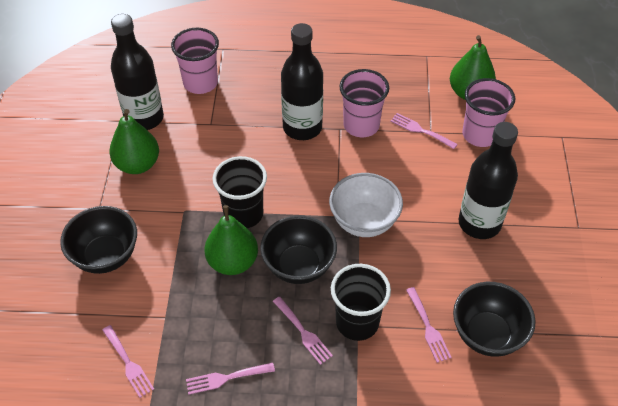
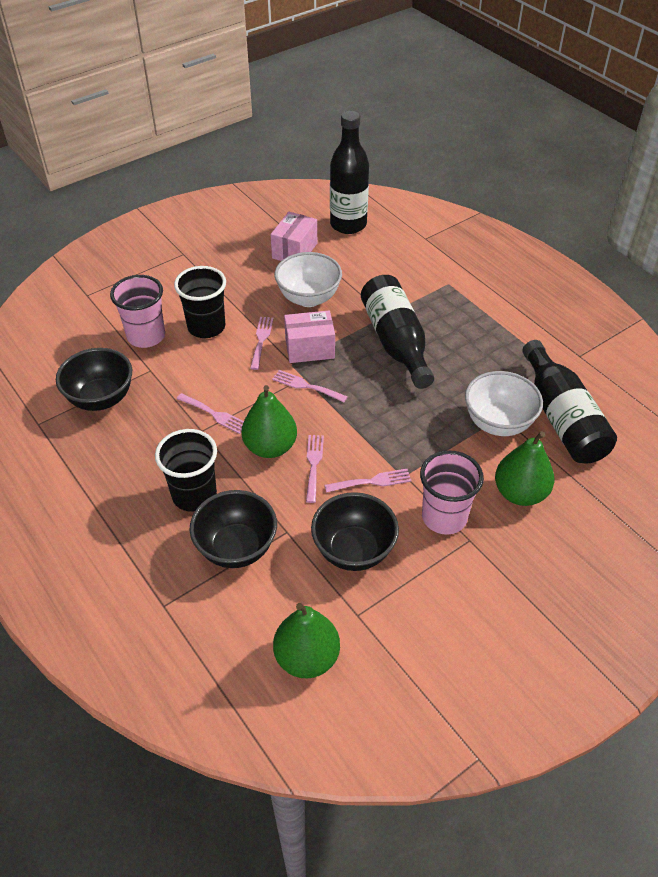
pink box: 0 -> 2
pink cup: 3 -> 2
white bowl: 1 -> 2

